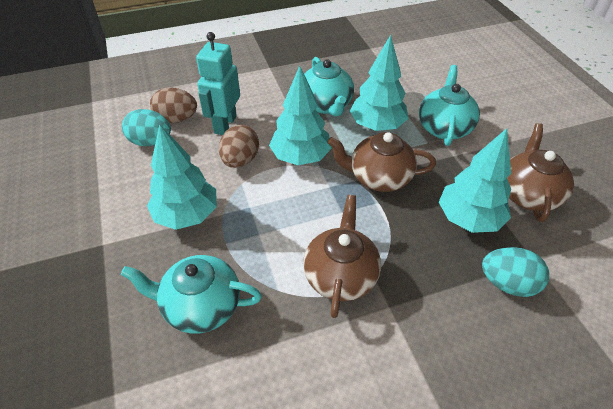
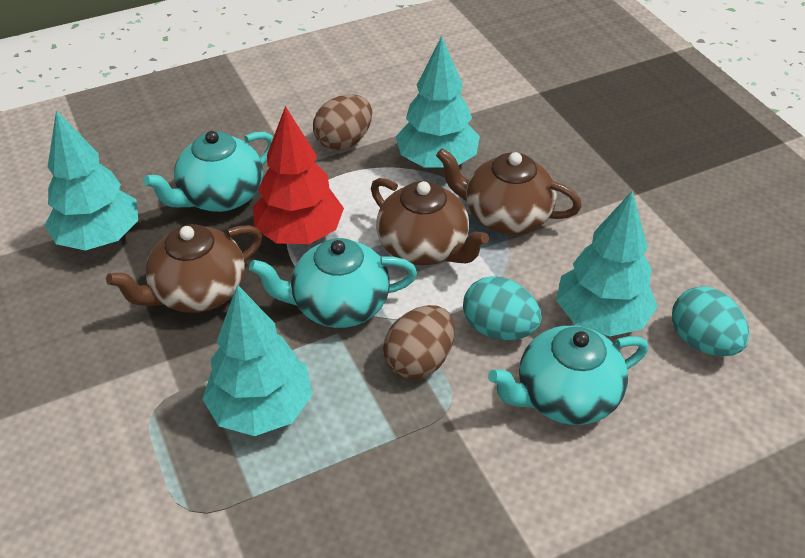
red tree: 0 -> 1
turquoise robot: 1 -> 0

